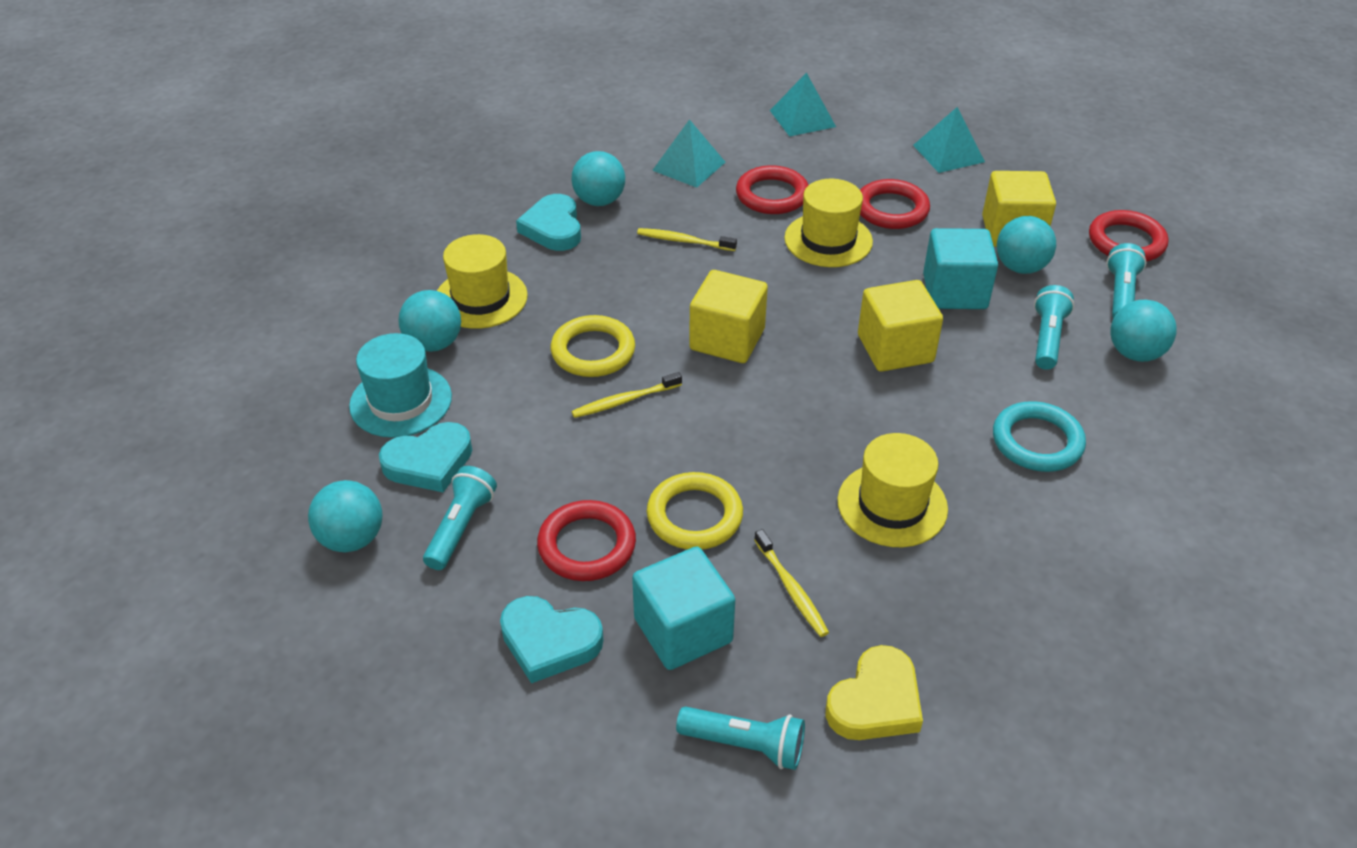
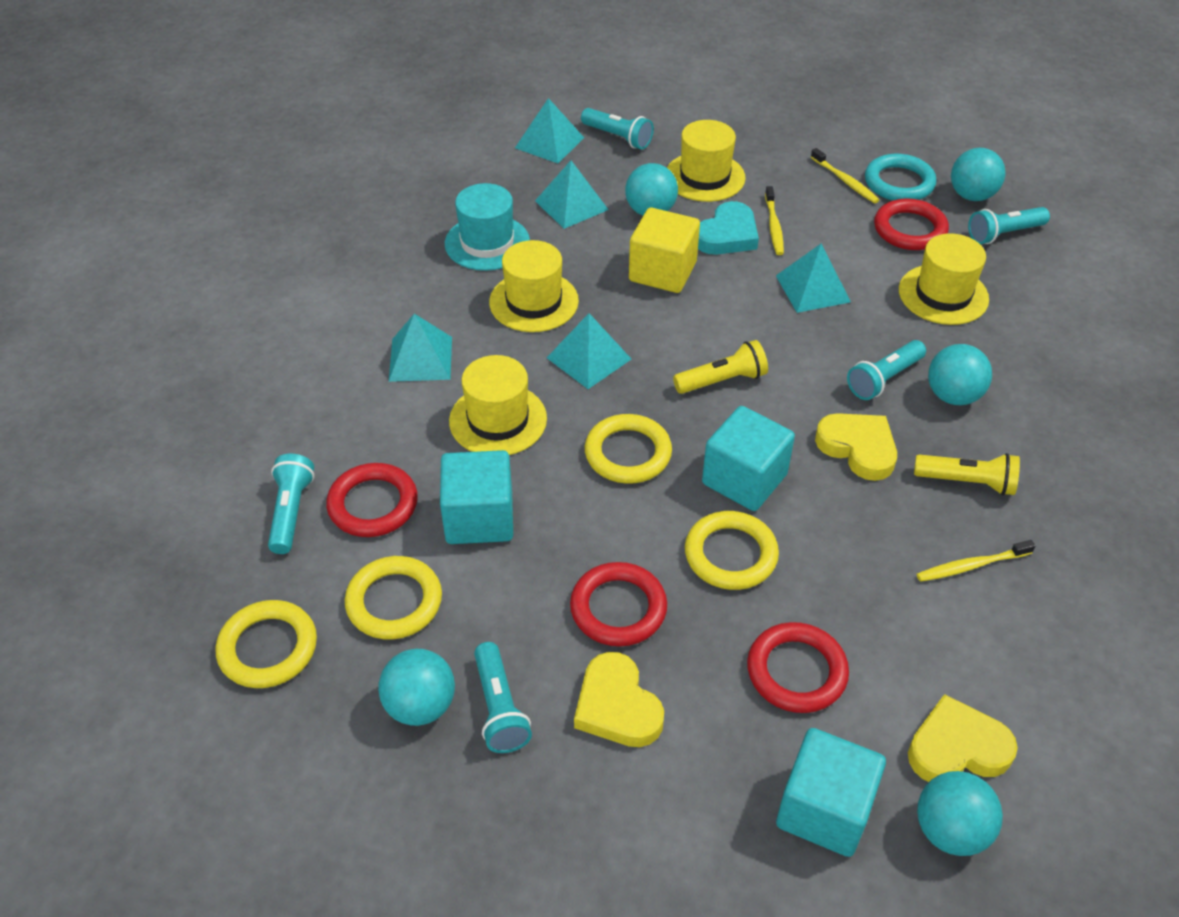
turquoise cube: 2 -> 3
turquoise flashlight: 4 -> 5
turquoise heart: 3 -> 1
turquoise pyramid: 3 -> 5
yellow cube: 3 -> 1
yellow flashlight: 0 -> 2
yellow hat: 3 -> 4
yellow heart: 1 -> 3
yellow ring: 2 -> 4

